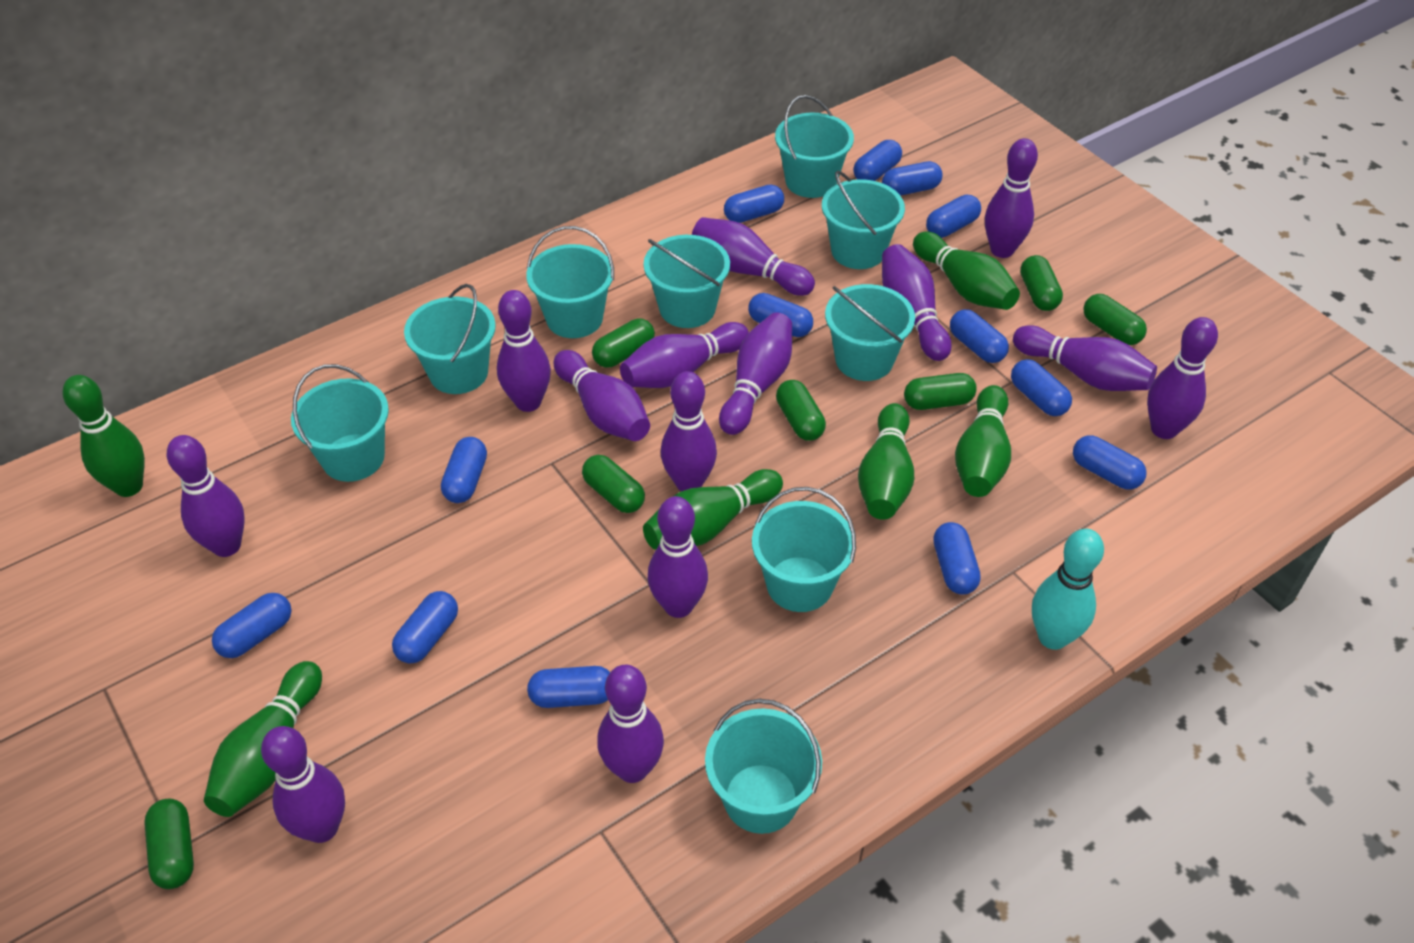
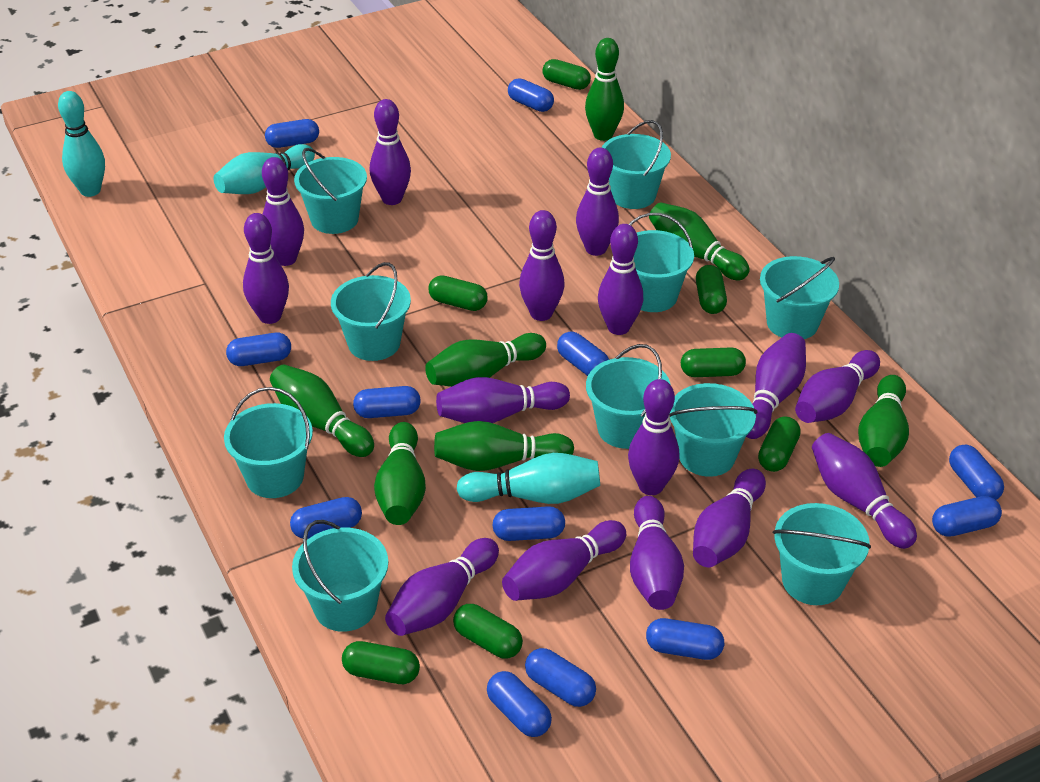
blue capsule: 13 -> 12
green bowling pin: 6 -> 7
purple bowling pin: 14 -> 15
turquoise bowling pin: 1 -> 3
turquoise bucket: 9 -> 10

